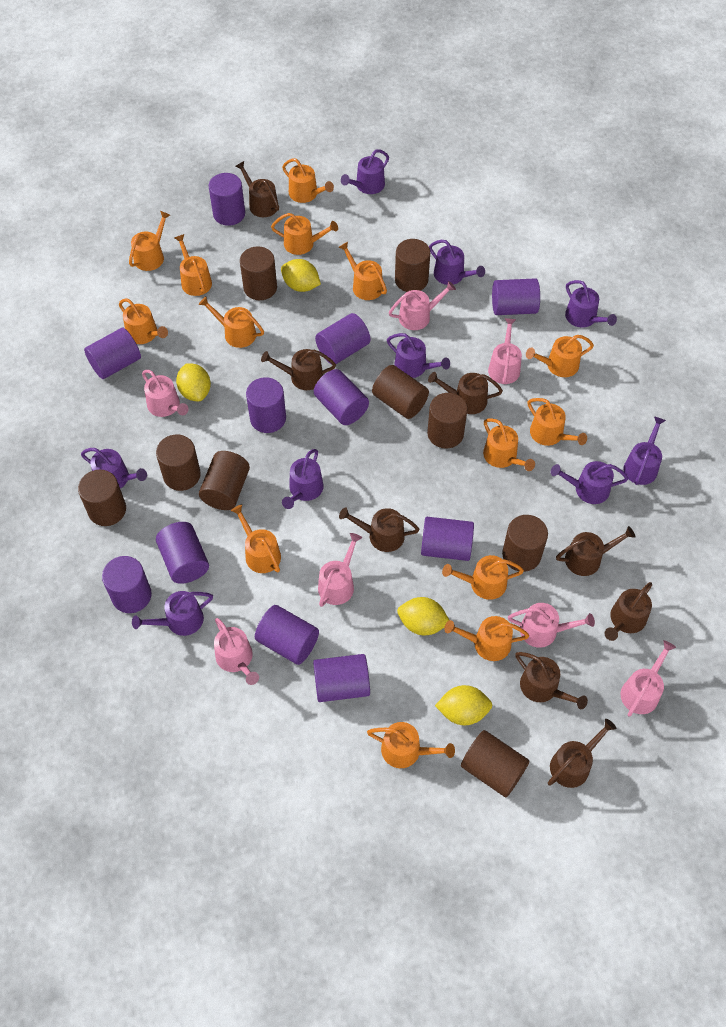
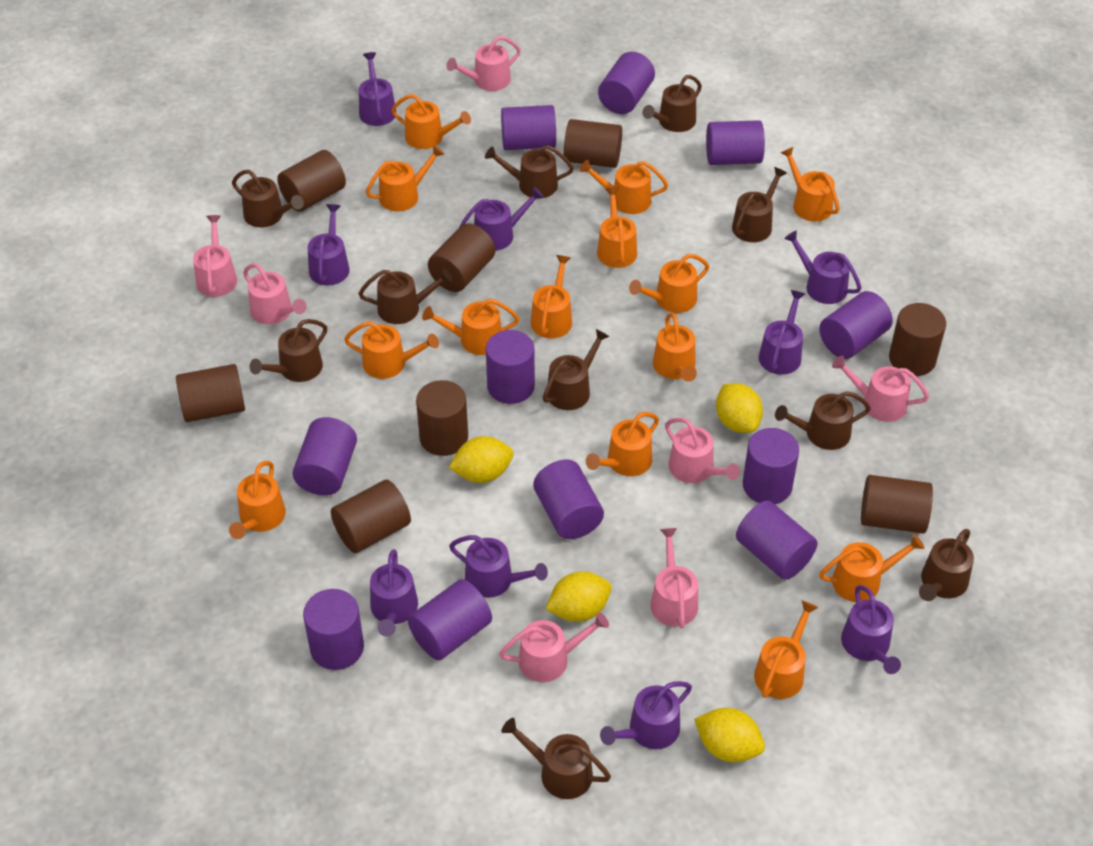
brown cylinder: 9 -> 8
brown watering can: 8 -> 10

